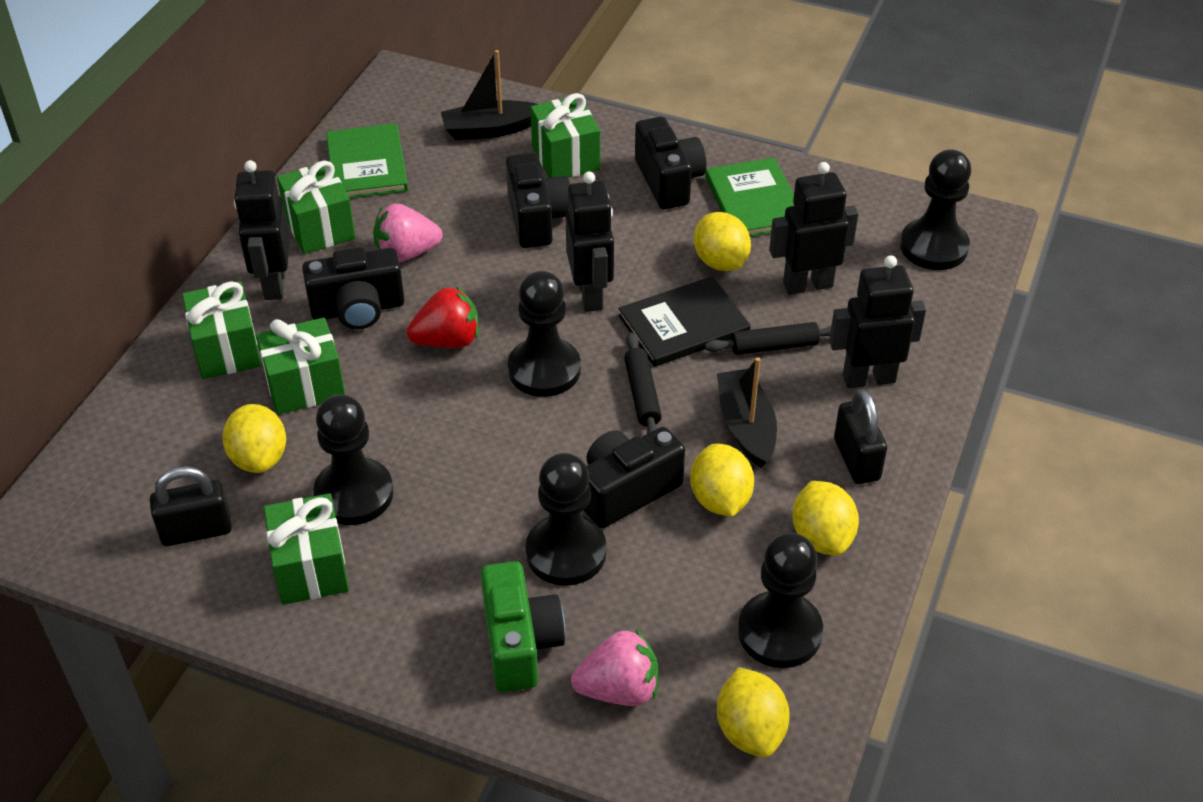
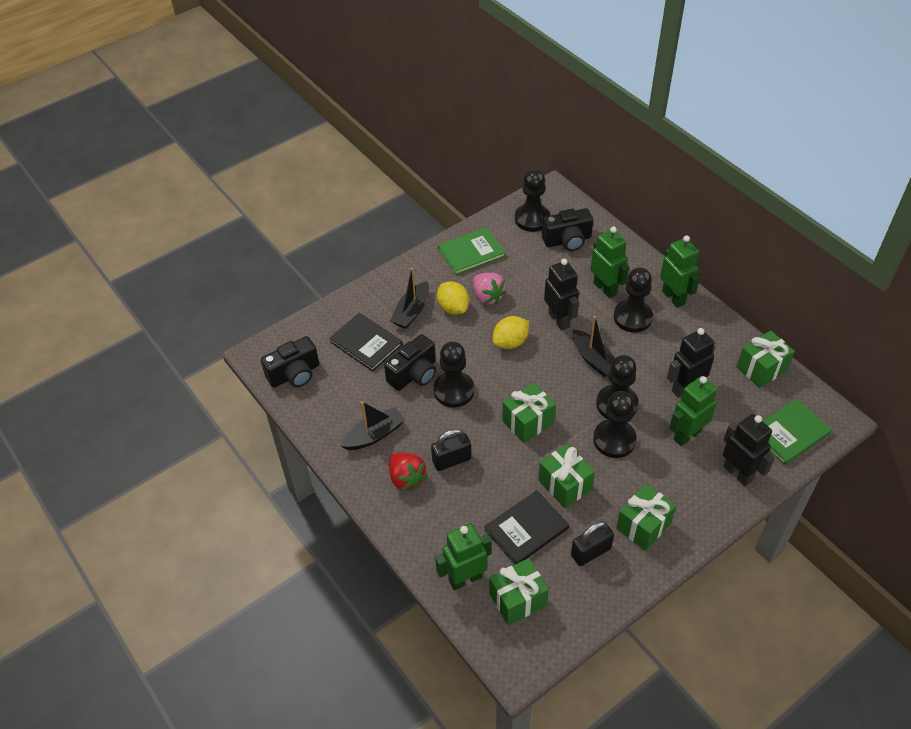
black boat: 2 -> 3
black book: 1 -> 2
black camera: 4 -> 3
black robot: 4 -> 3
black rolling pin: 2 -> 0
green camera: 1 -> 0
green robot: 0 -> 4
pink strawberry: 2 -> 1
yellow lemon: 5 -> 2

